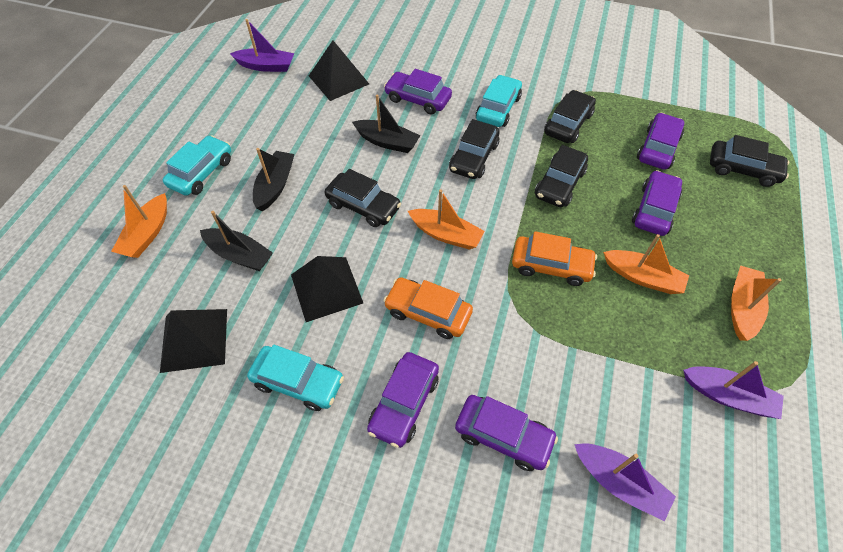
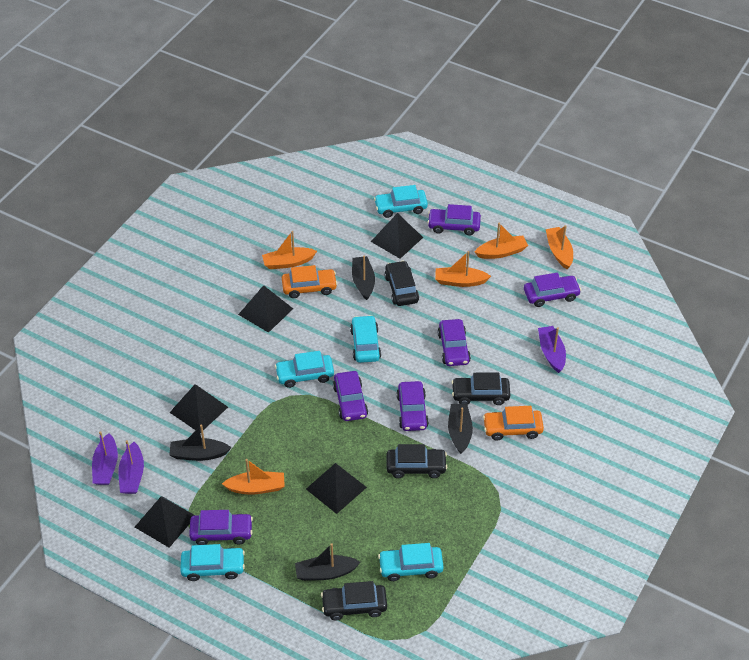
black boat: 3 -> 4
black car: 5 -> 4
black pyramid: 3 -> 5
orange boat: 4 -> 5
purple car: 5 -> 6
turquoise car: 3 -> 5

